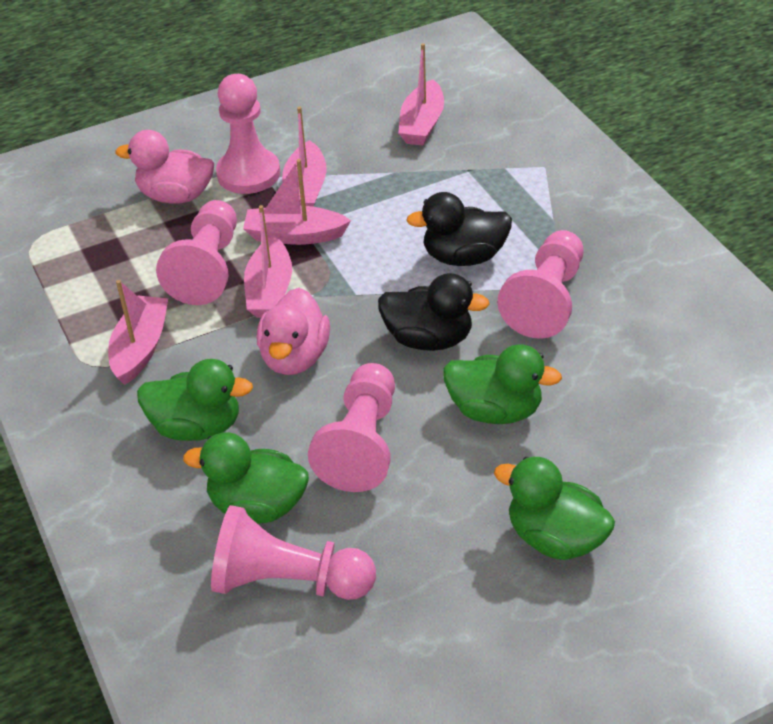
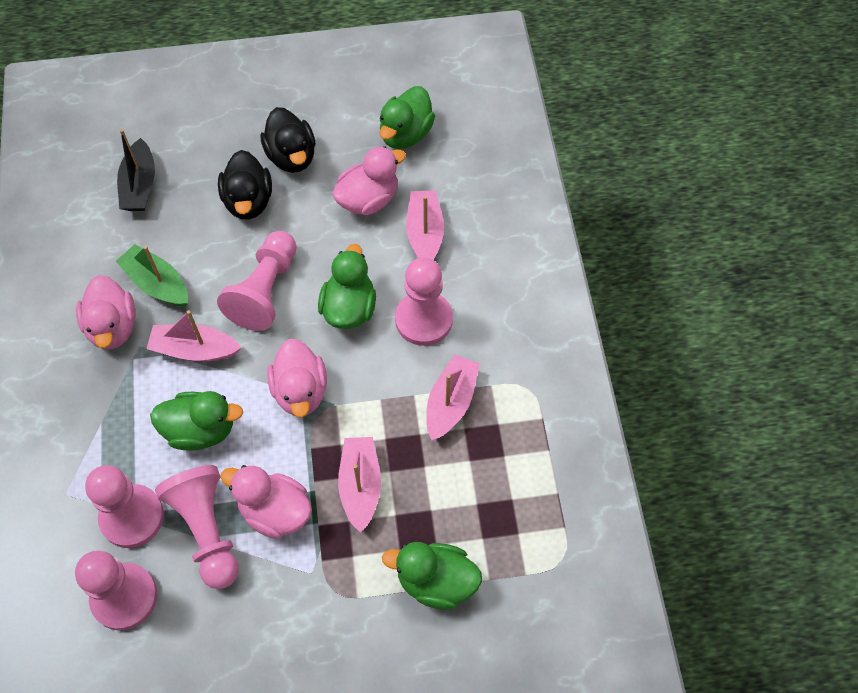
black boat: 0 -> 1
green boat: 0 -> 1
pink boat: 5 -> 4
pink duck: 2 -> 4

